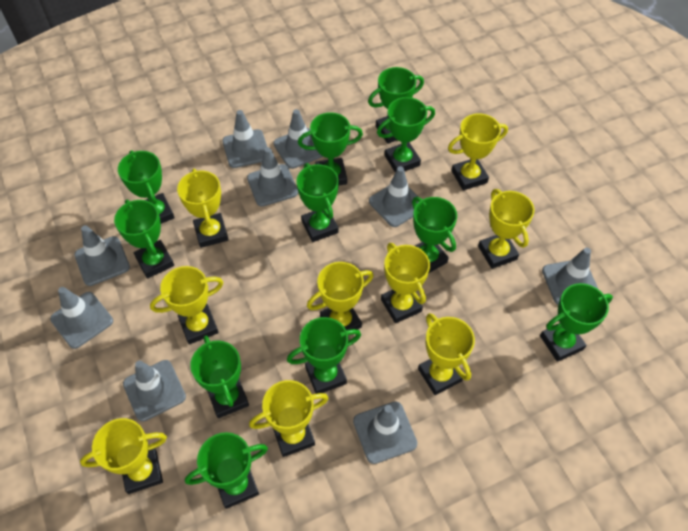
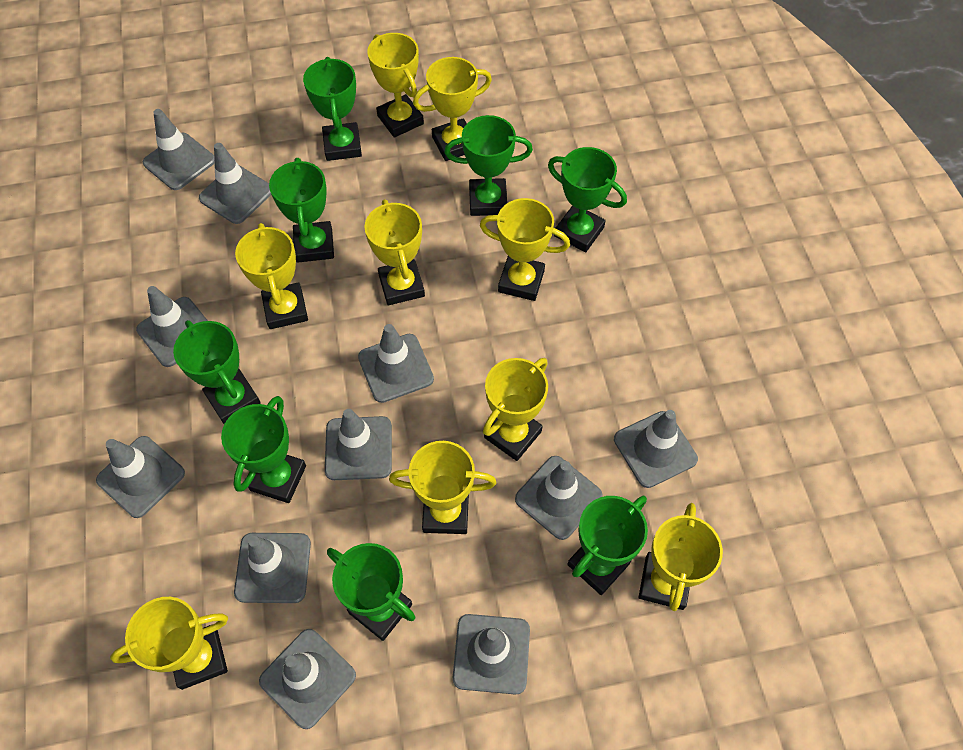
green trophy: 11 -> 8
grey traffic cone: 9 -> 11

